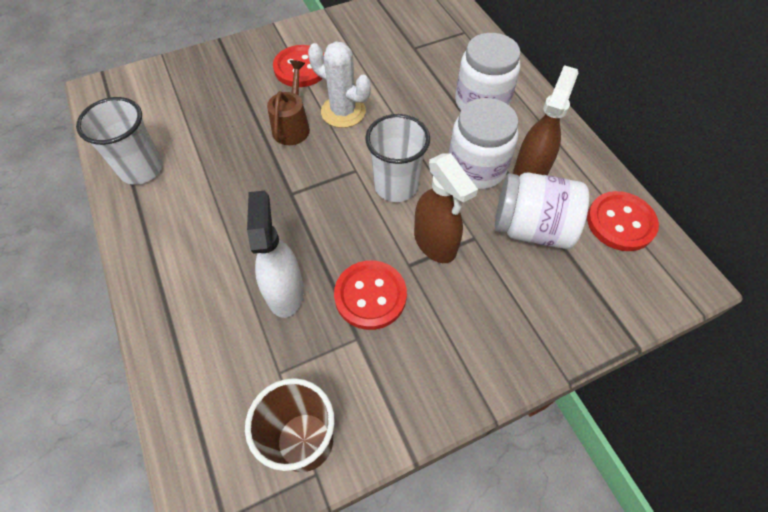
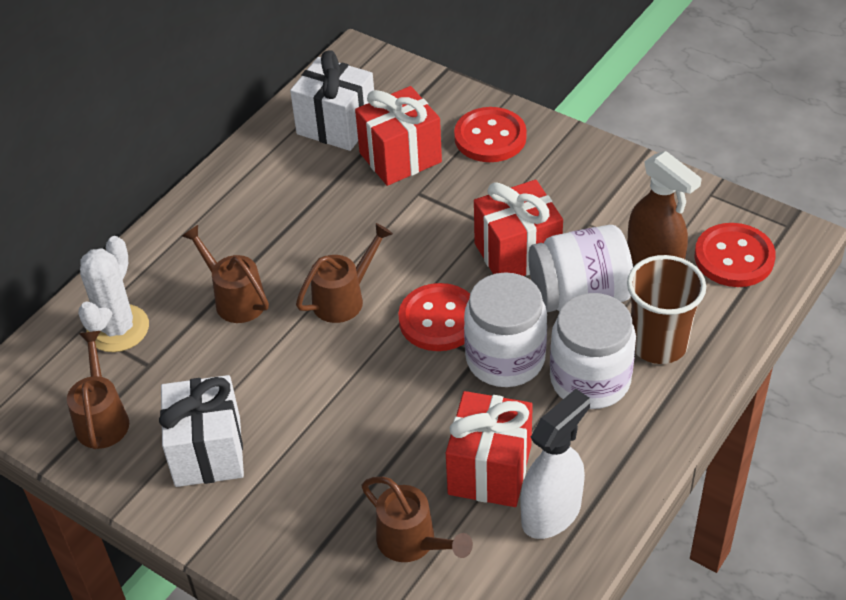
brown spray bottle: 2 -> 1
brown watering can: 1 -> 4
red gift: 0 -> 3
white cup: 2 -> 0
white gift: 0 -> 2

